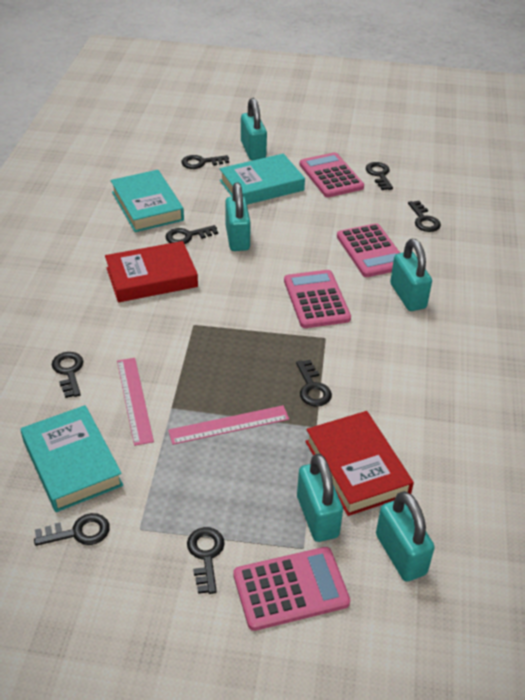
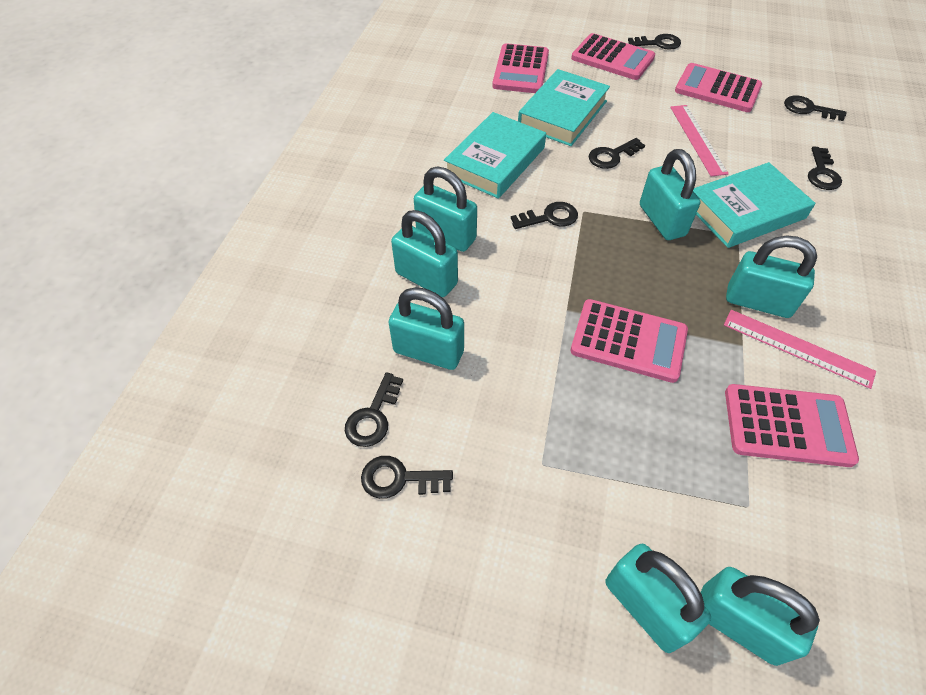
black key: 8 -> 7
pink calculator: 4 -> 5
red book: 2 -> 0
turquoise padlock: 5 -> 7

